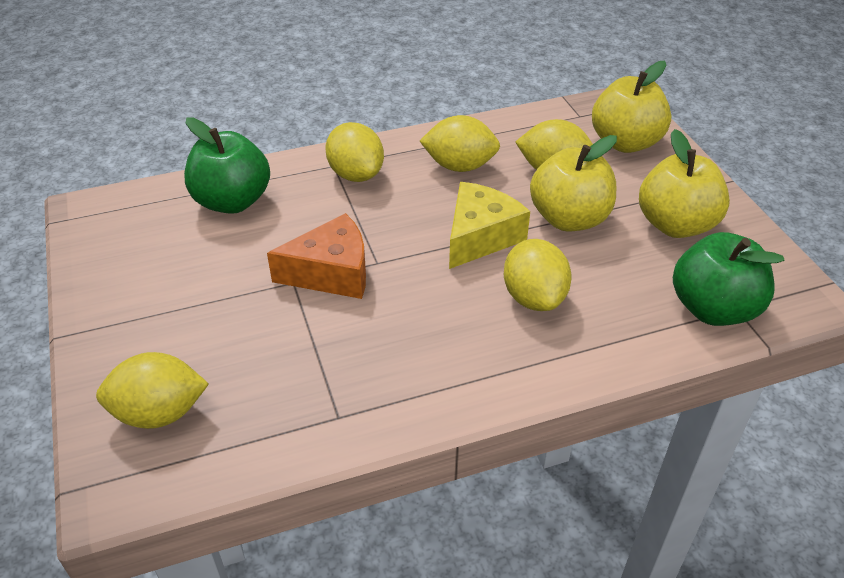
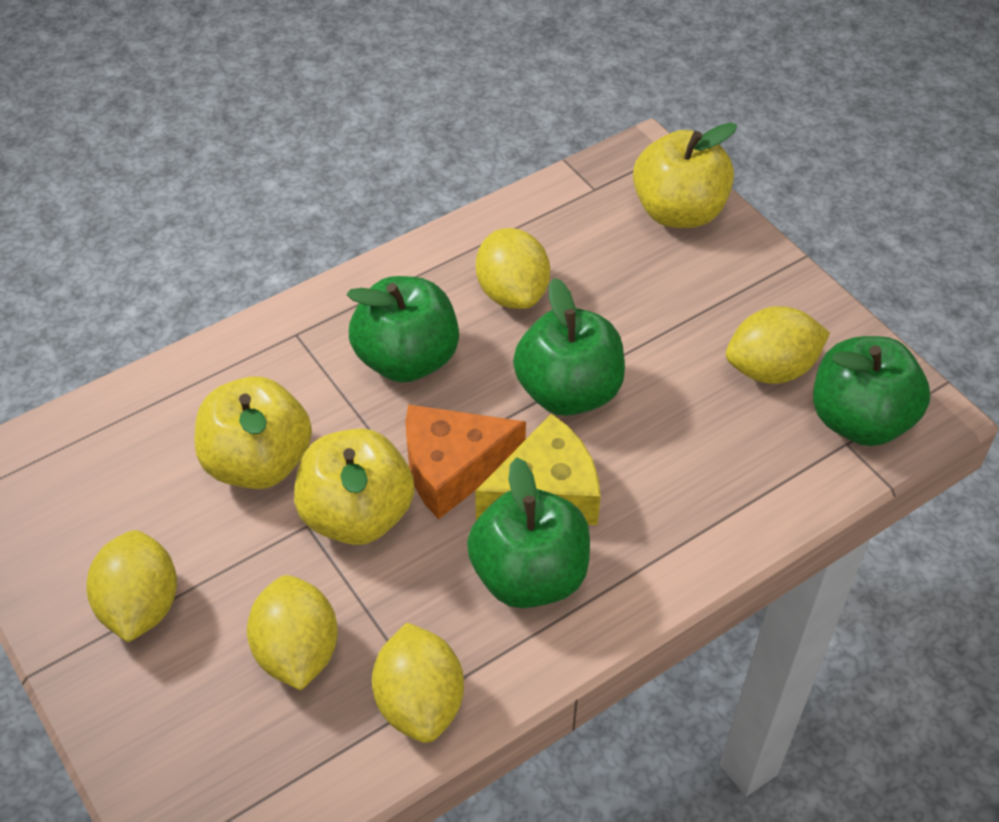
green apple: 2 -> 4

